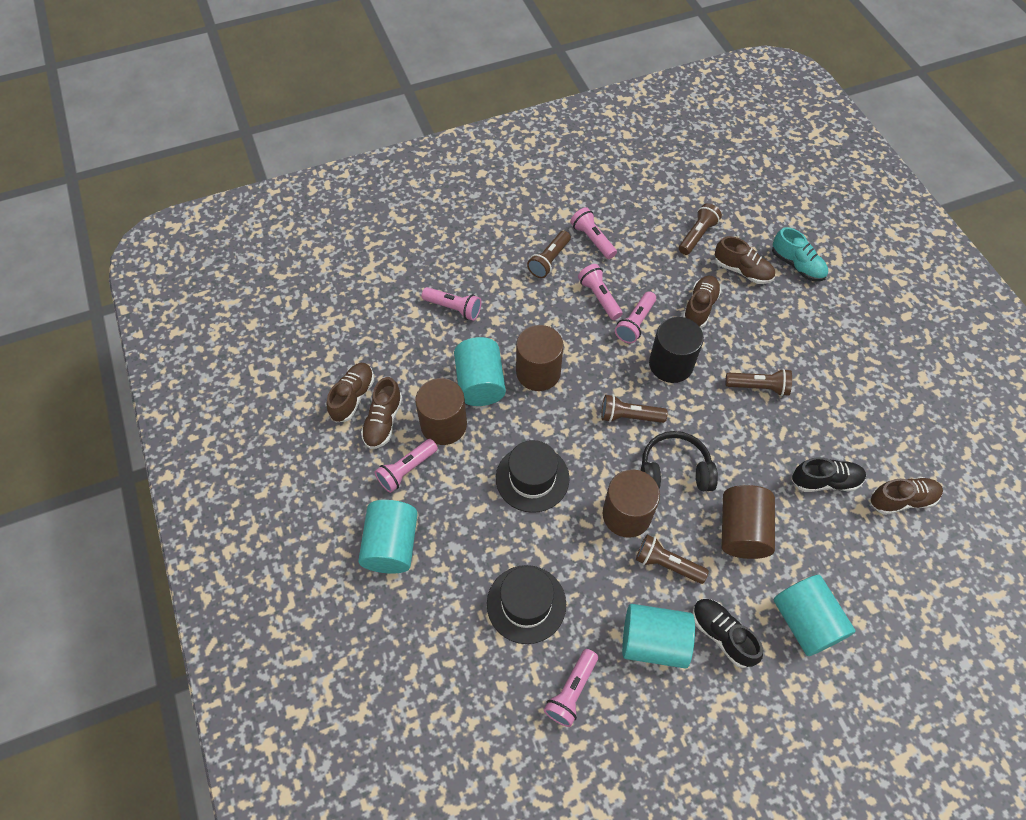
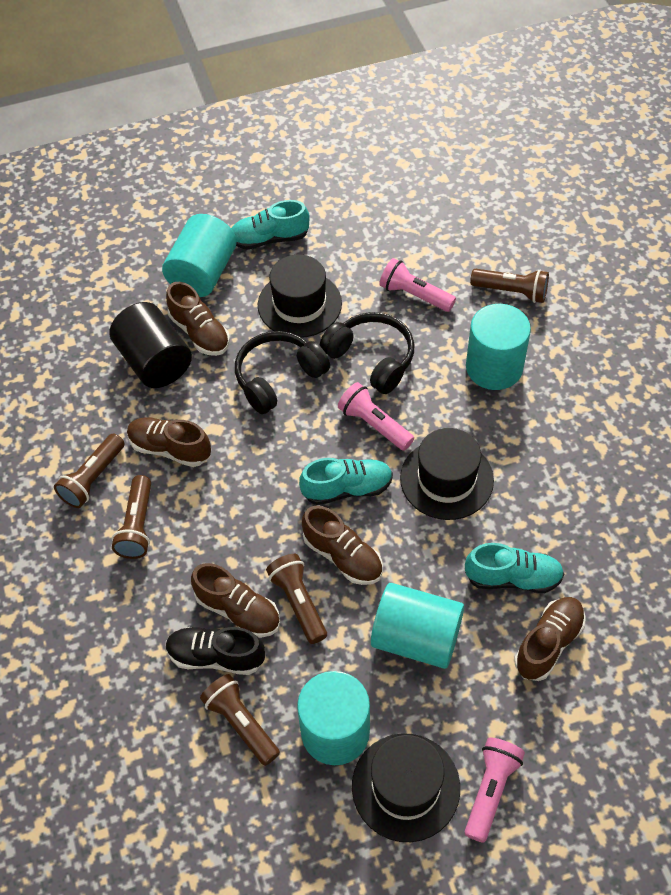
black hat: 2 -> 3
black headphones: 1 -> 2
black shoe: 2 -> 1
brown cylinder: 4 -> 0
pink flashlight: 6 -> 3
turquoise shoe: 1 -> 3

